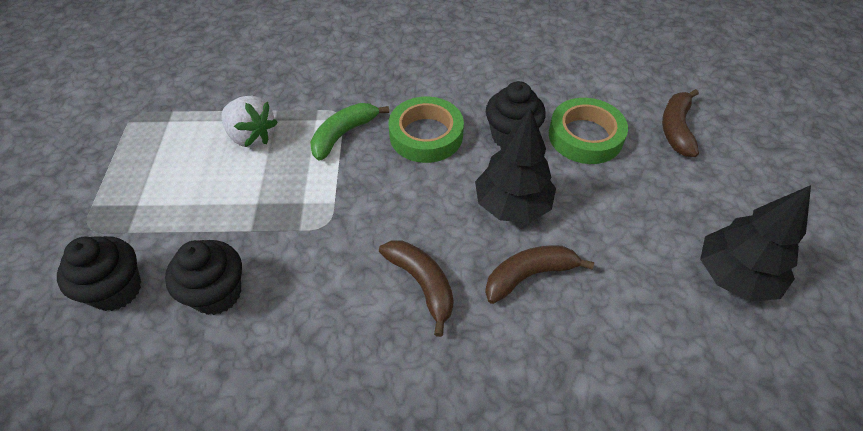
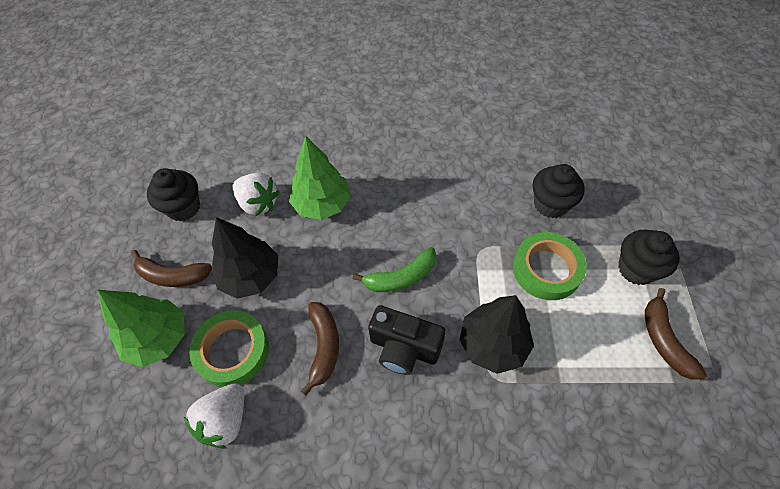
black camera: 0 -> 1
green tree: 0 -> 2
white strawberry: 1 -> 2

